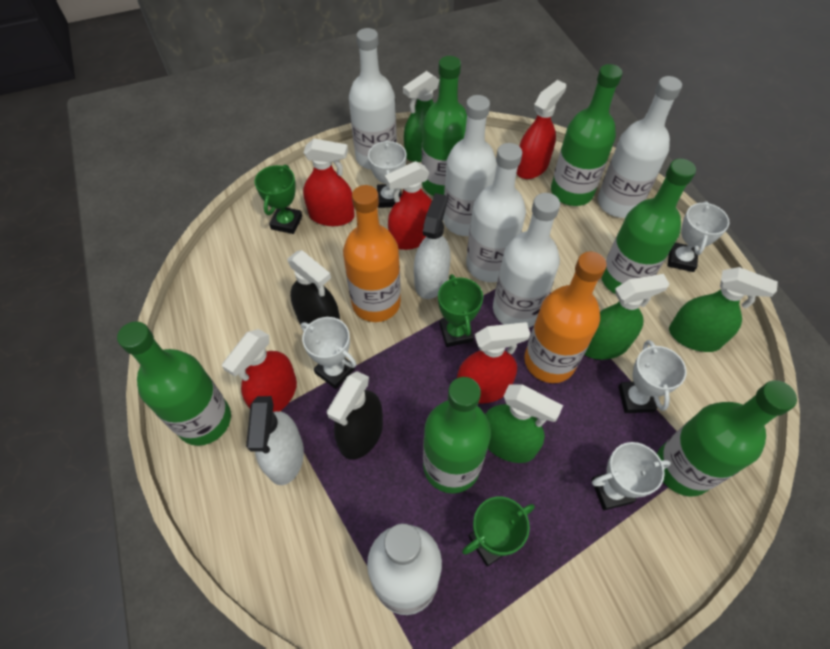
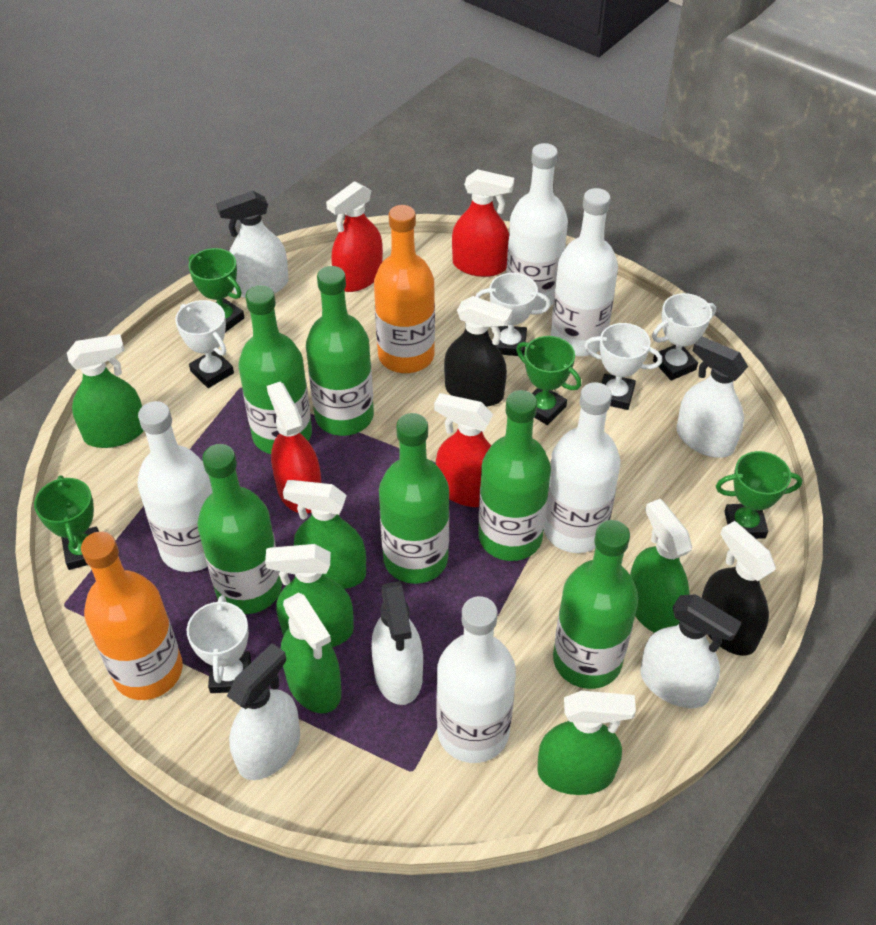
green spray bottle: 4 -> 6
green trophy: 3 -> 4
red spray bottle: 5 -> 4
white bottle: 6 -> 5
white spray bottle: 2 -> 5

